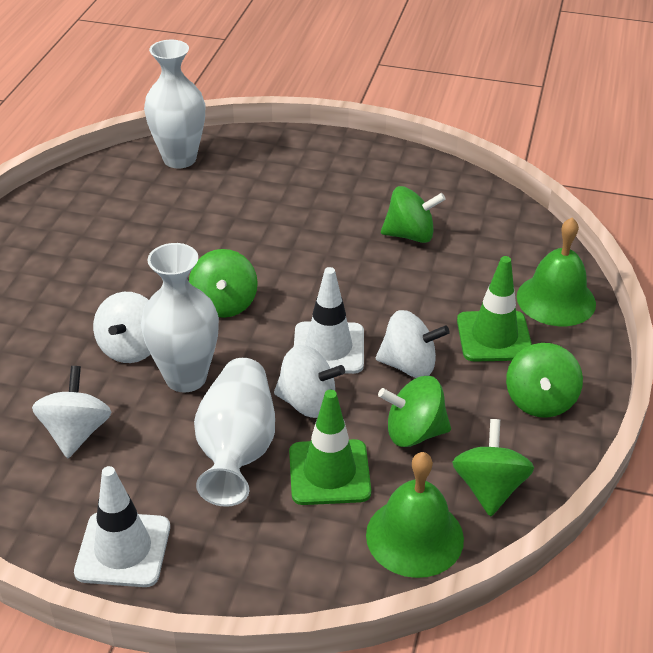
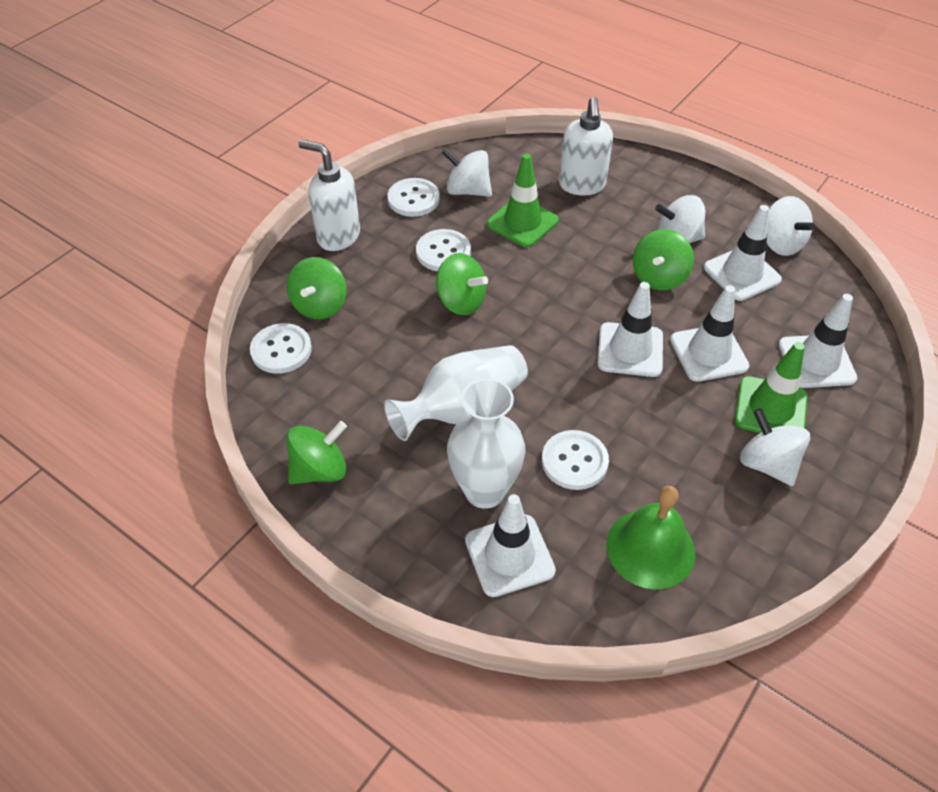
green bell: 2 -> 1
green spinning top: 5 -> 4
white button: 0 -> 4
white soap dispenser: 0 -> 2
white traffic cone: 2 -> 5
white vase: 3 -> 2

